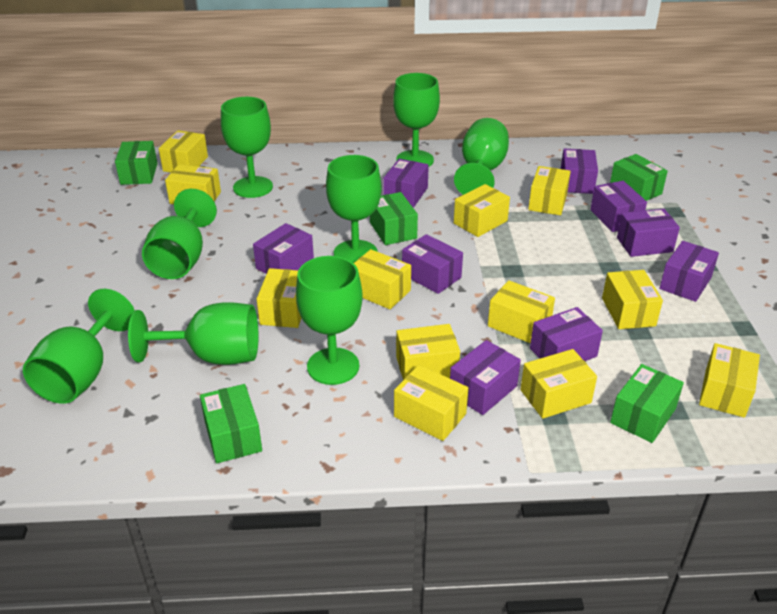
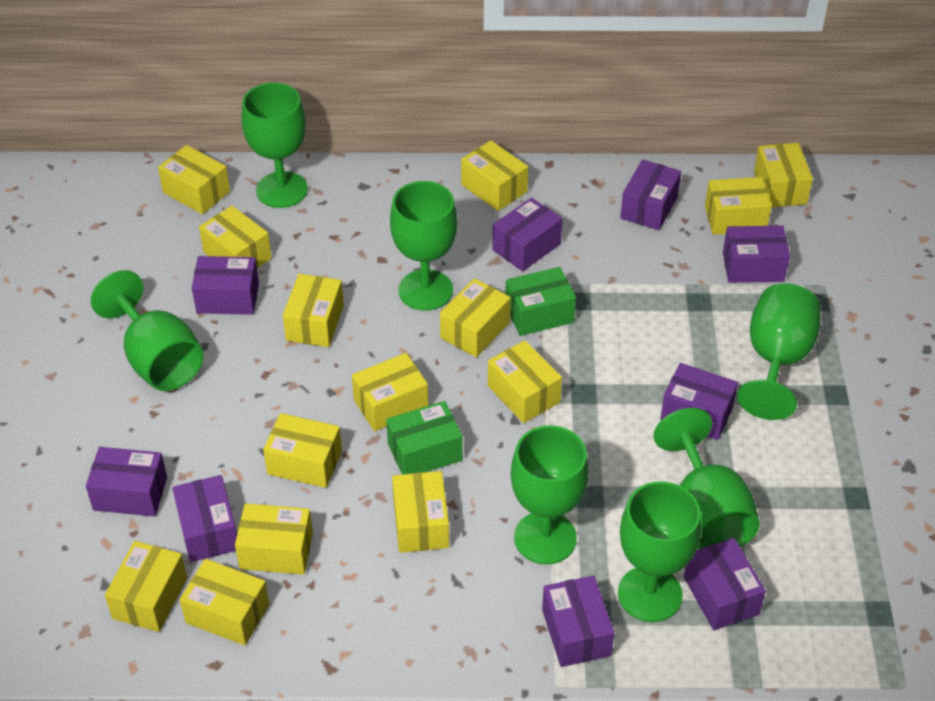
green box: 5 -> 2
green goblet: 8 -> 7
yellow box: 12 -> 14

